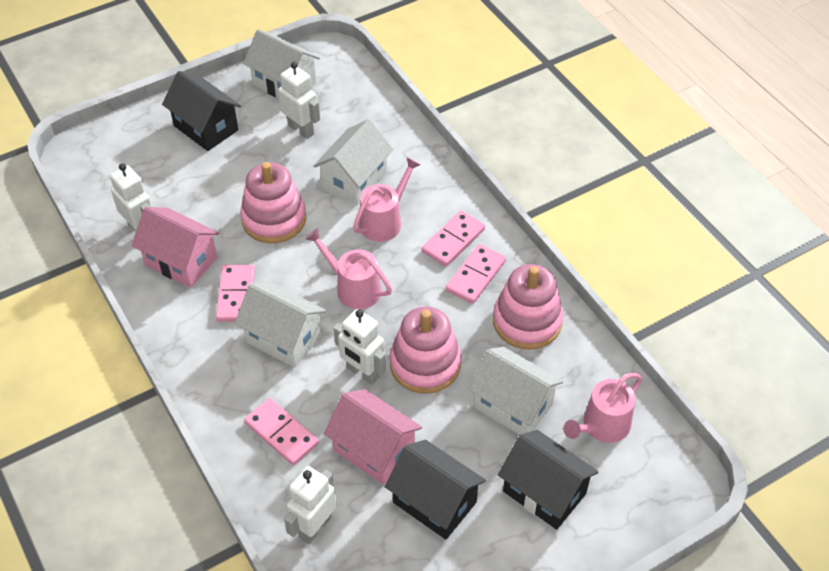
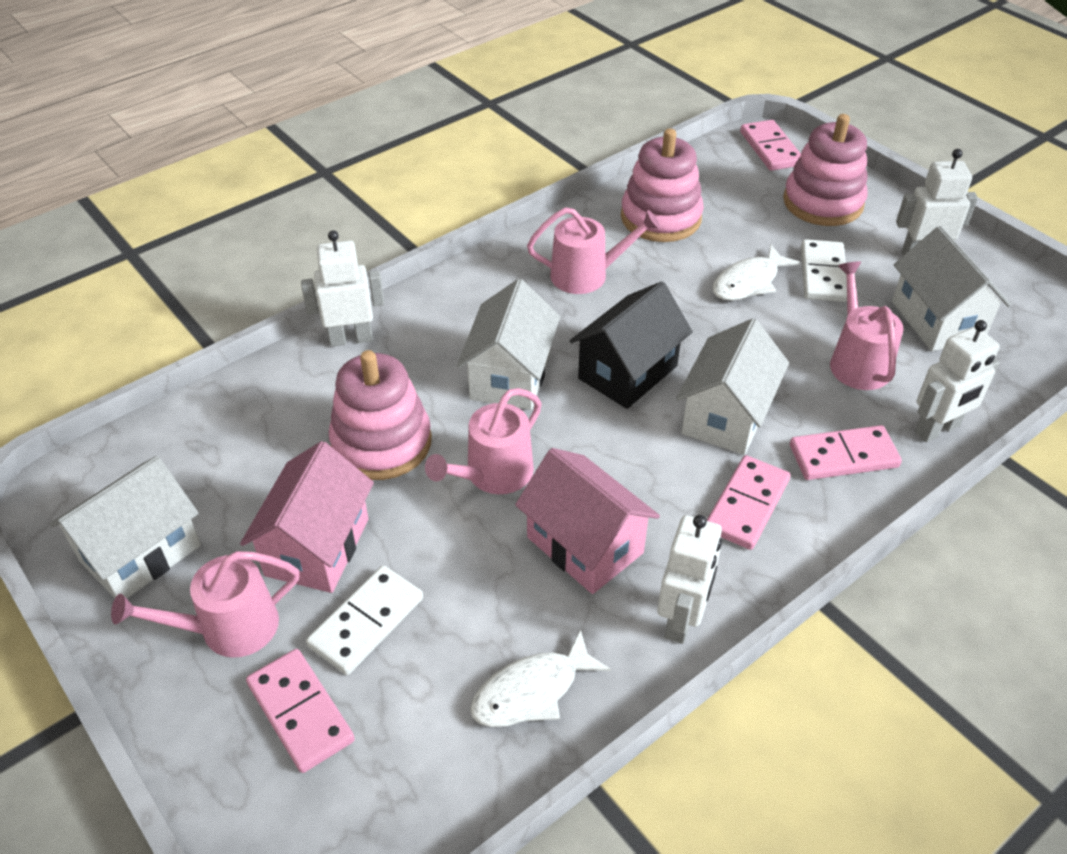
black house: 3 -> 1
pink watering can: 3 -> 4
white domino: 0 -> 2
white fish: 0 -> 2

